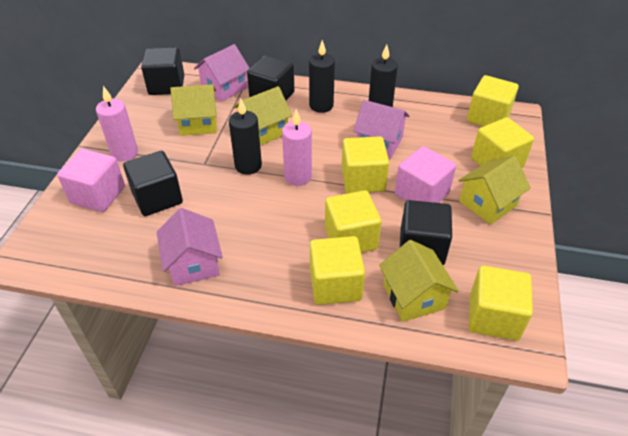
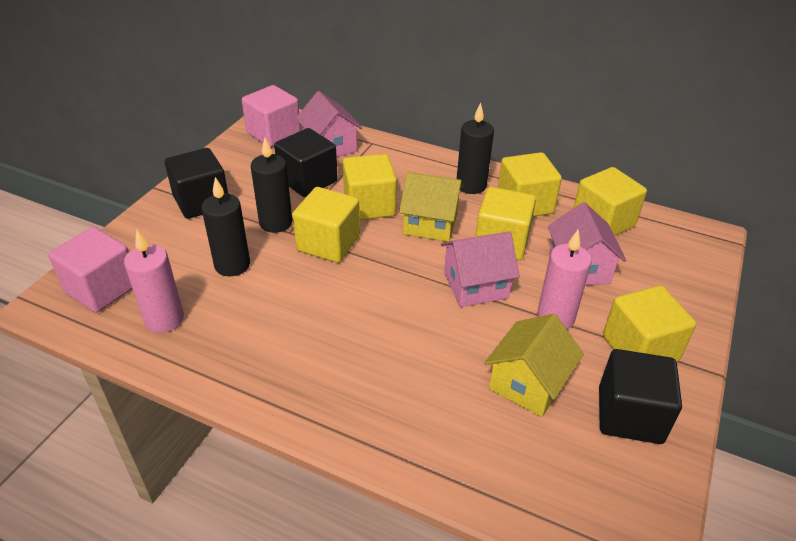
black cube: 4 -> 3
yellow house: 4 -> 2

